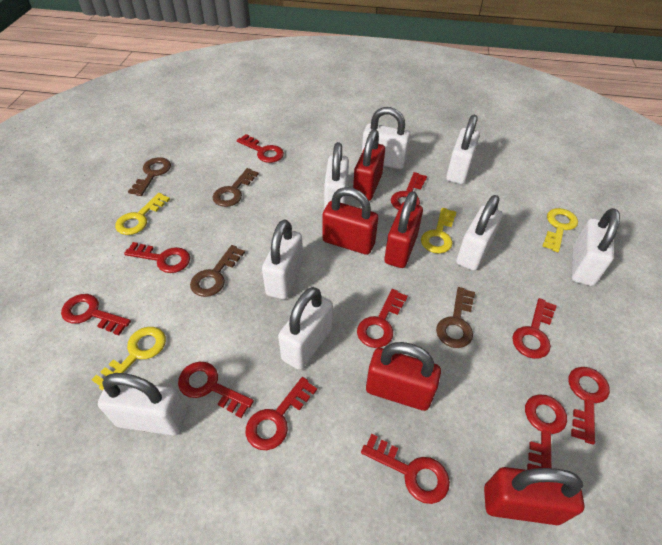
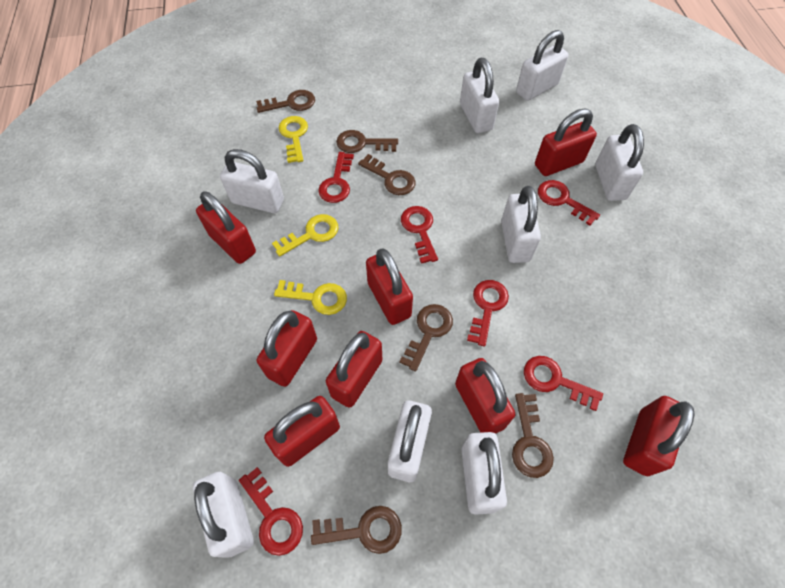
brown key: 4 -> 6
red key: 11 -> 6
red padlock: 5 -> 8
yellow key: 4 -> 3

